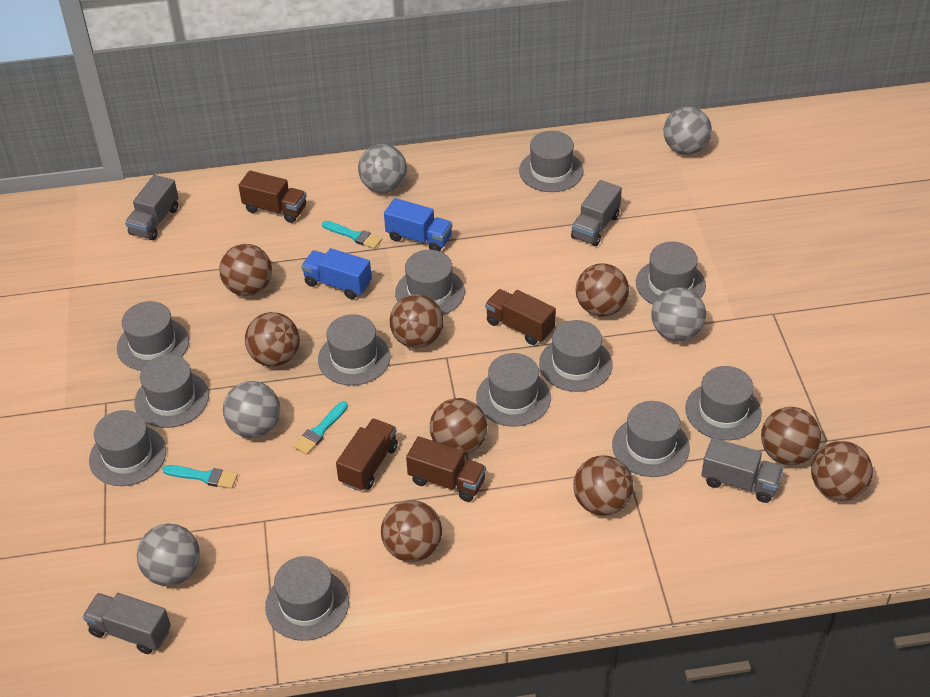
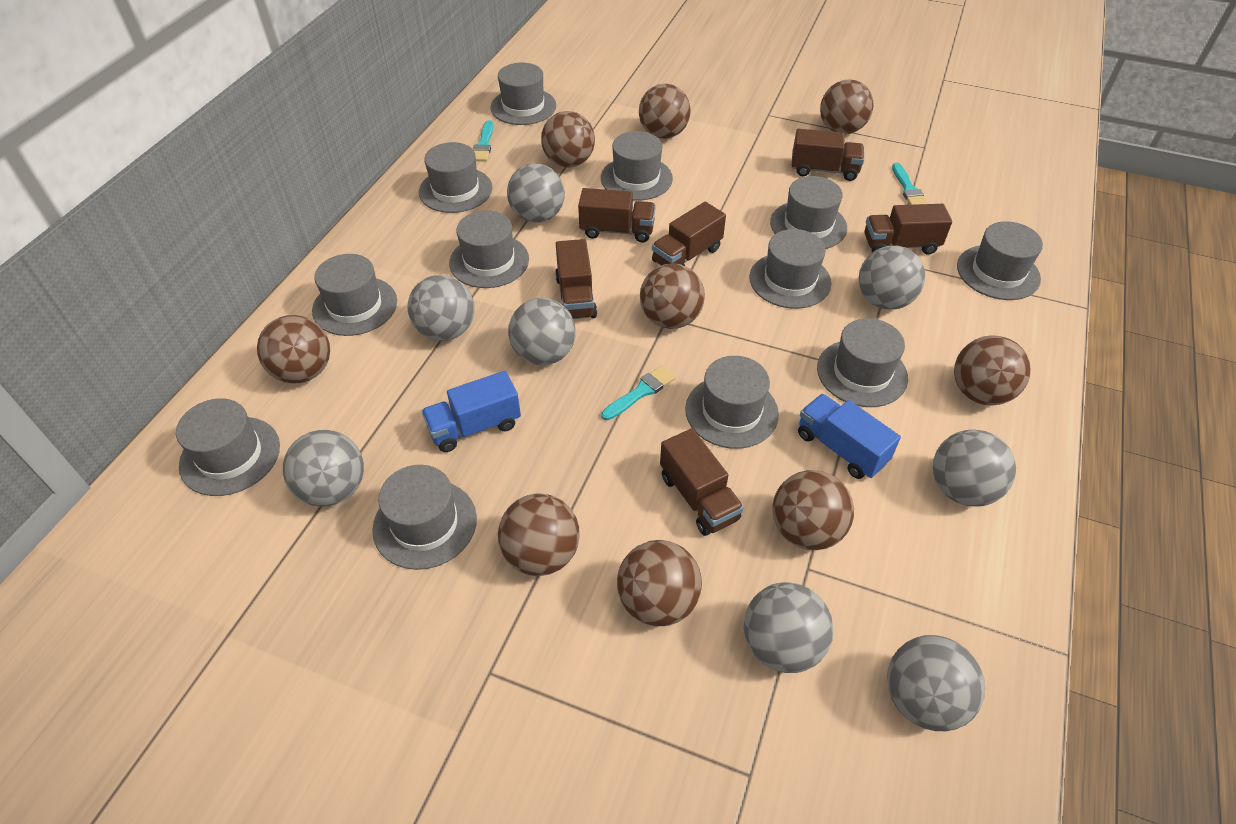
brown truck: 4 -> 6
grey ball: 5 -> 8
grey truck: 4 -> 0

